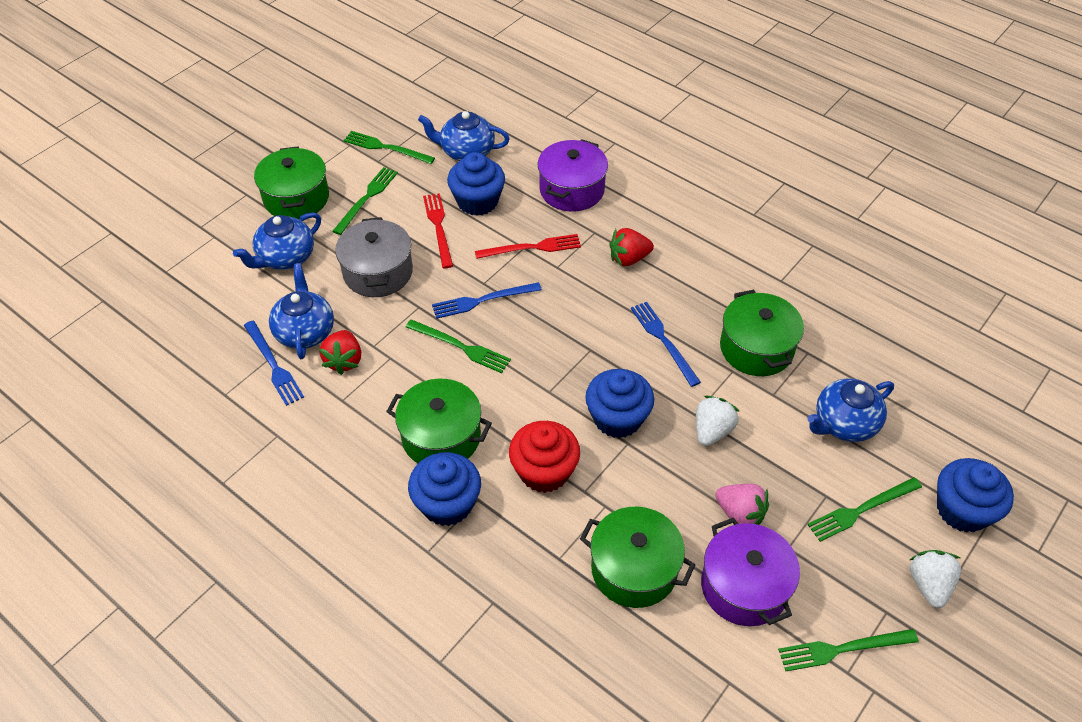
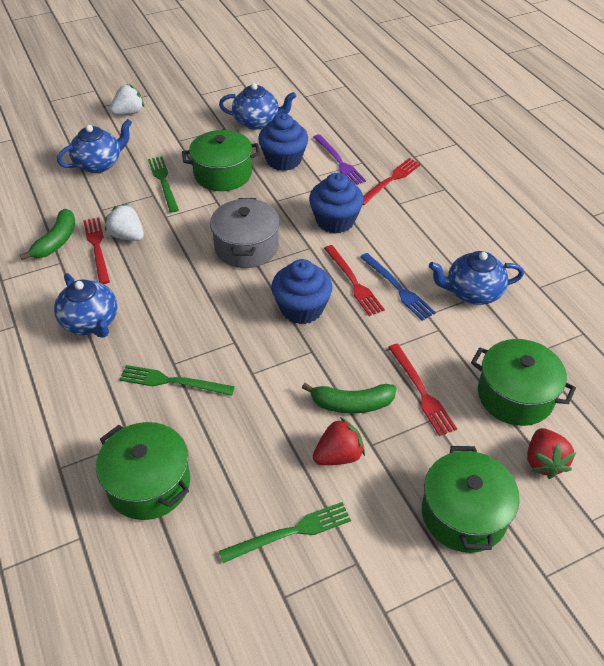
blue cupcake: 4 -> 3
blue fork: 3 -> 1
green banana: 0 -> 2
green fork: 5 -> 3
pink strawberry: 1 -> 0
purple fork: 0 -> 1
purple pot: 2 -> 0
red cupcake: 1 -> 0
red fork: 2 -> 4

